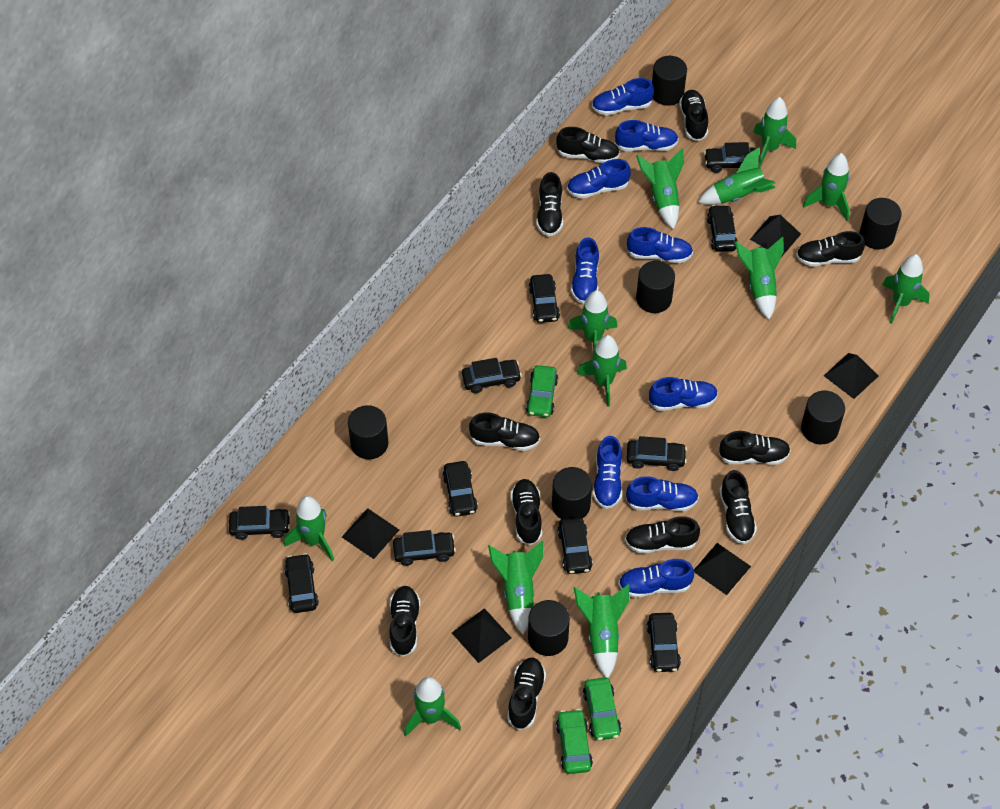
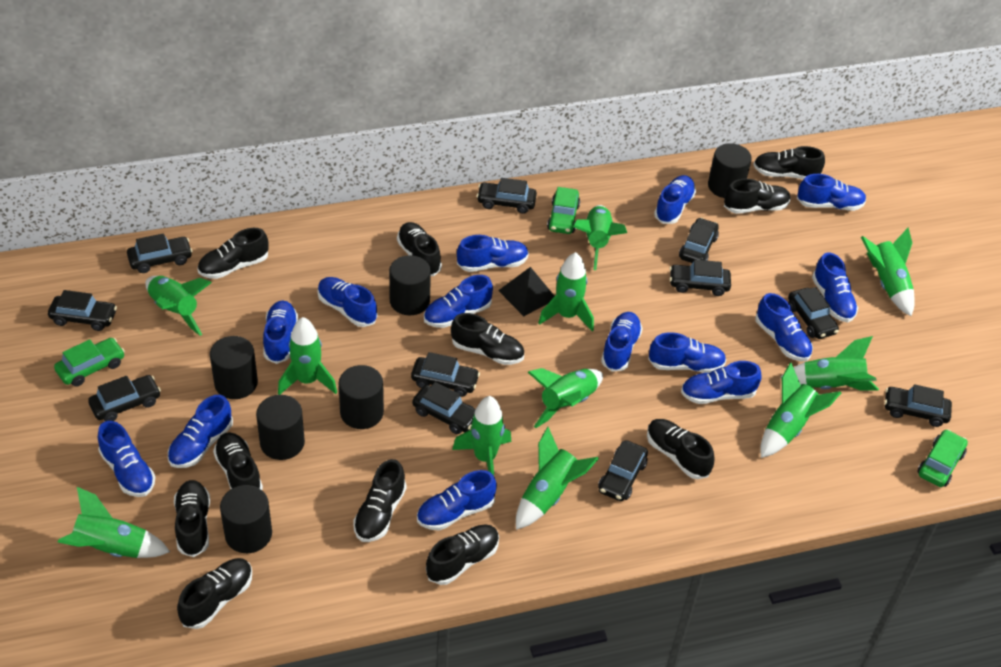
black cylinder: 7 -> 6
black pyramid: 5 -> 1
blue shoe: 9 -> 14
green rocket: 12 -> 11

